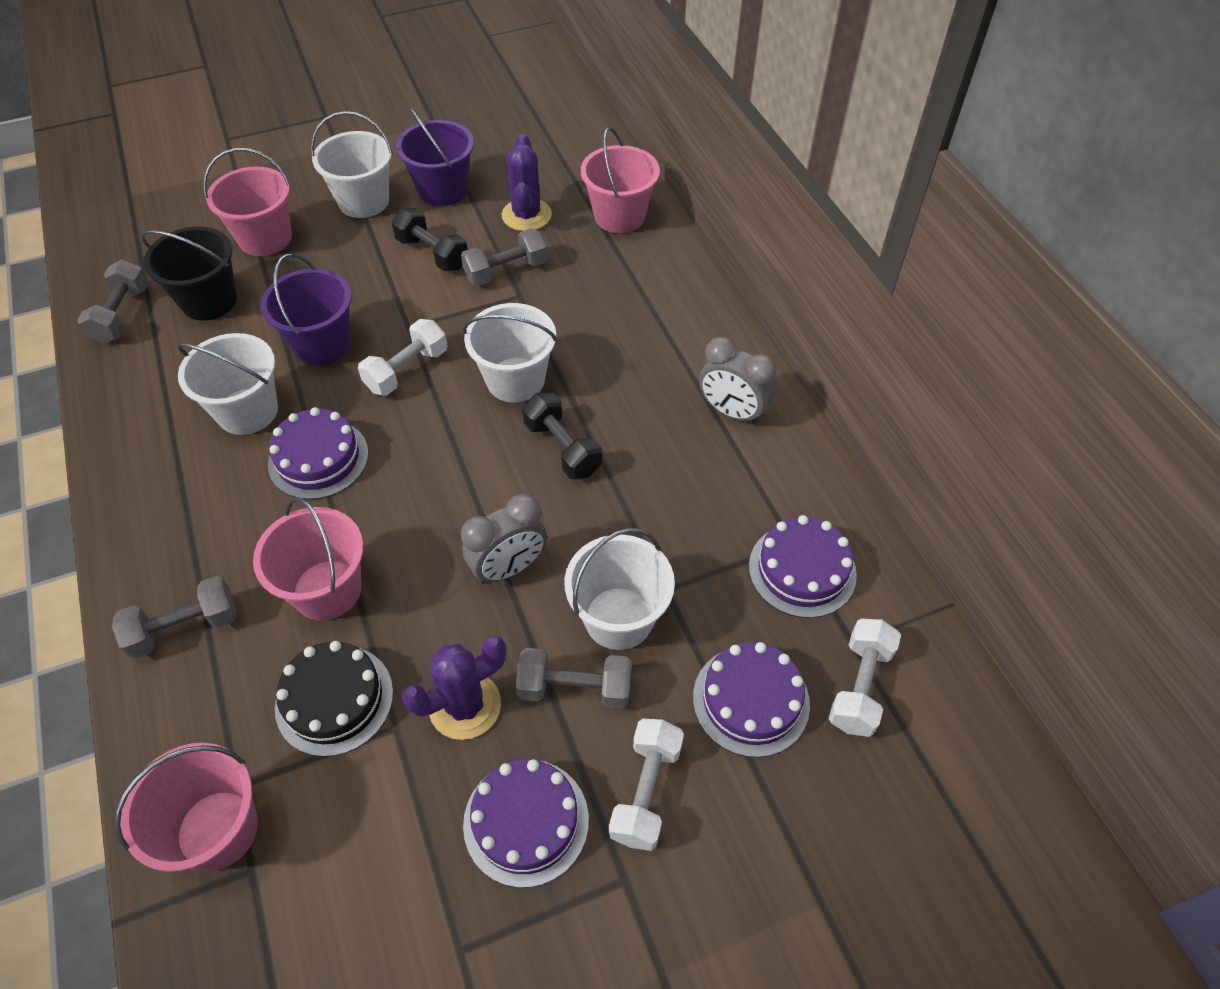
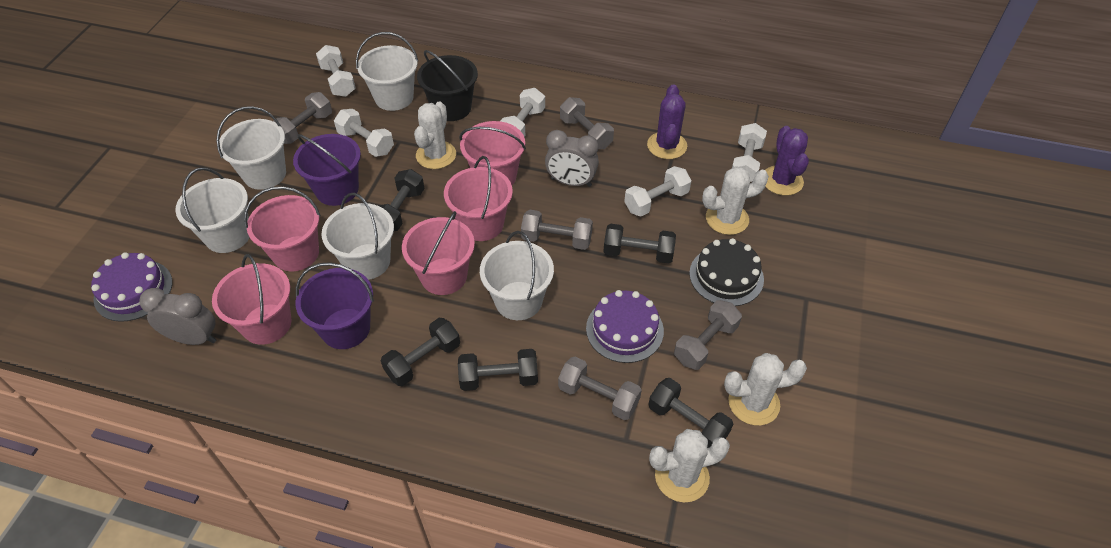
black dumbbell: 2 -> 5
grey dumbbell: 4 -> 5
pink bucket: 4 -> 5
purple cake: 4 -> 2
white bucket: 4 -> 5
white cactus: 0 -> 4
white dumbbell: 3 -> 5

